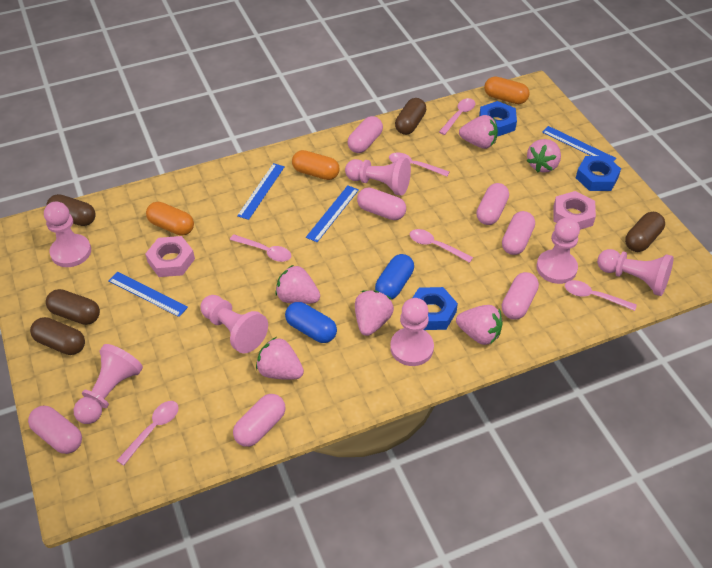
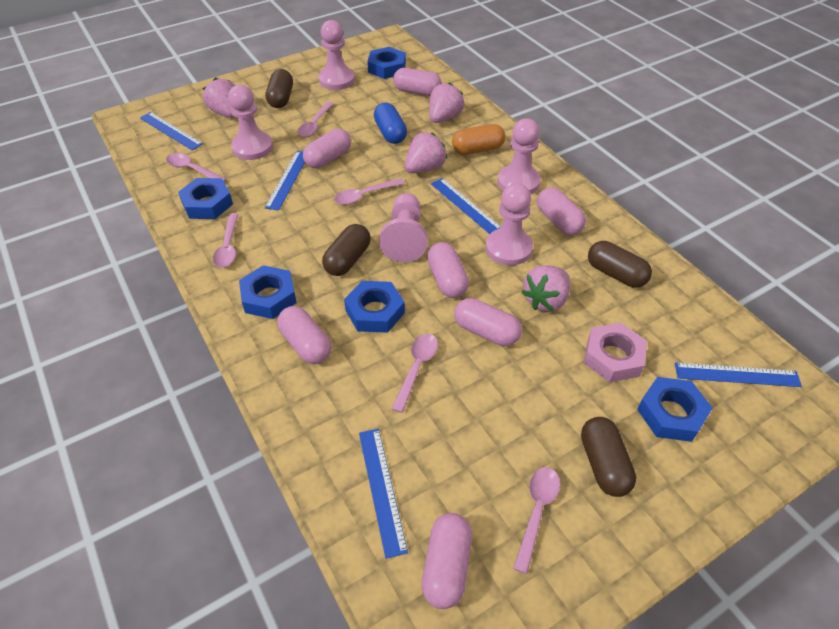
blue capsule: 2 -> 1
blue nut: 3 -> 5
blue ruler: 4 -> 5
brown capsule: 5 -> 4
orange capsule: 3 -> 1
pink nut: 2 -> 1
pink pawn: 7 -> 5
pink strawberry: 6 -> 4

